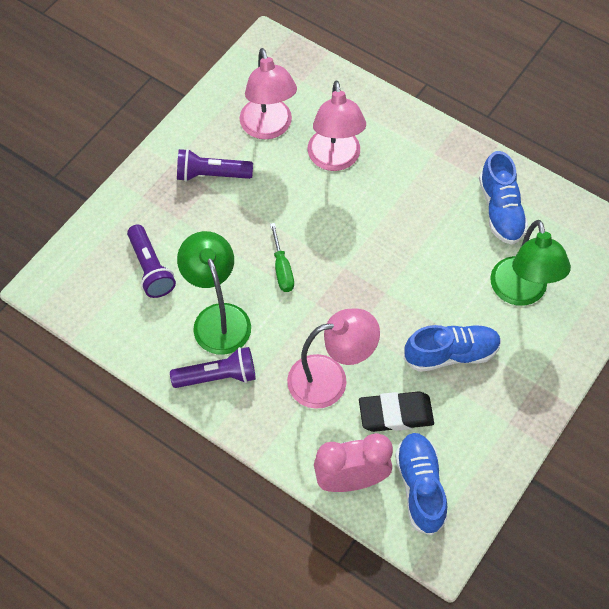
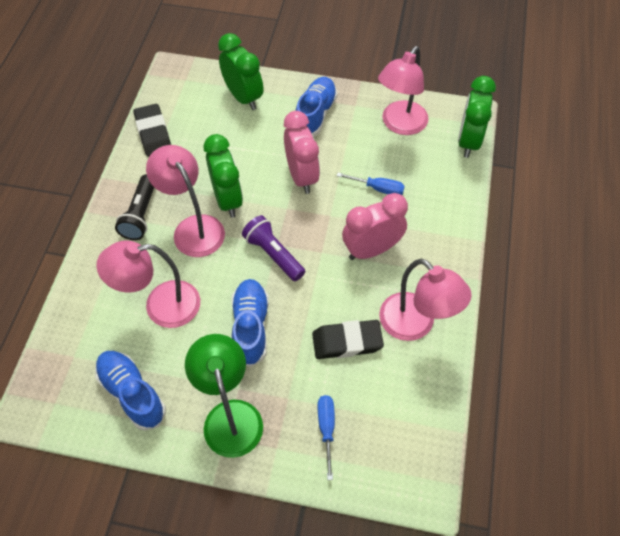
black eraser: 1 -> 2
black flashlight: 0 -> 1
blue screwdriver: 0 -> 2
green clock: 0 -> 3
green lamp: 2 -> 1
green screwdriver: 1 -> 0
pink clock: 1 -> 2
pink lamp: 3 -> 4
purple flashlight: 3 -> 1

